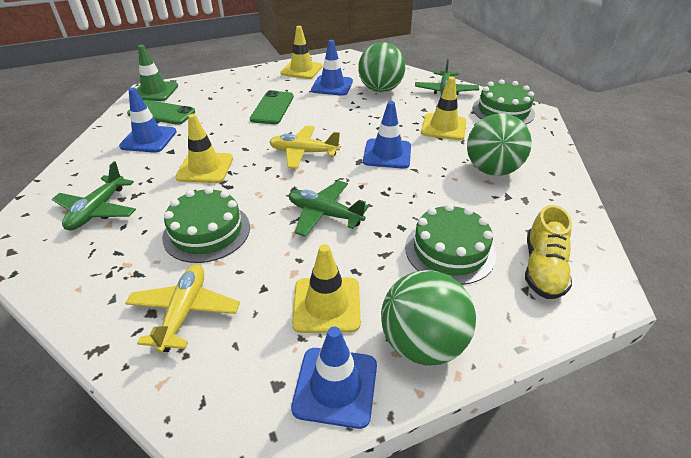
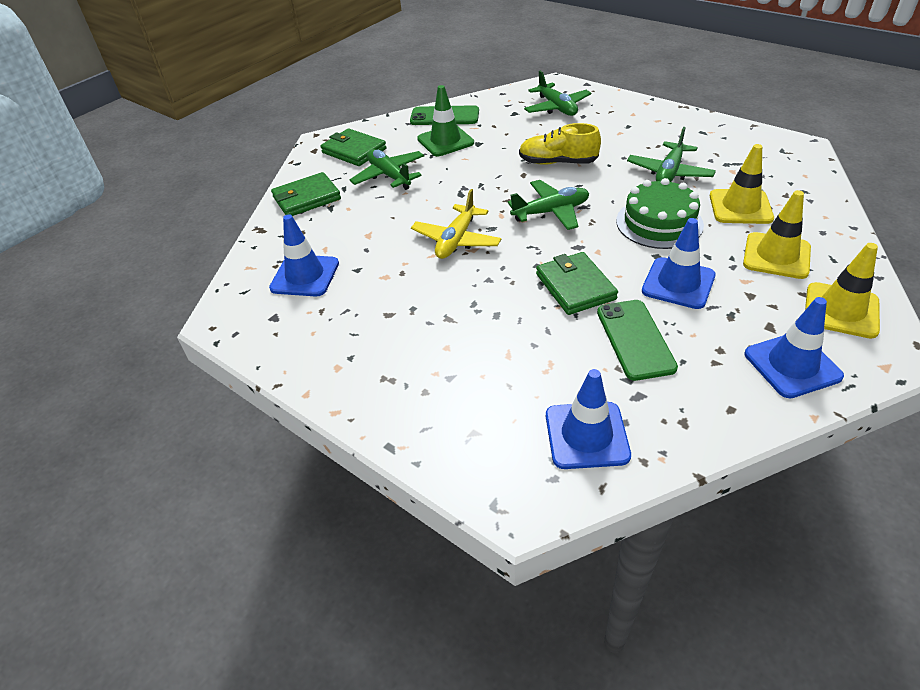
green ball: 3 -> 0
green cake: 3 -> 1
green plane: 3 -> 4
green wallet: 0 -> 3
yellow plane: 2 -> 1
yellow traffic cone: 4 -> 3

